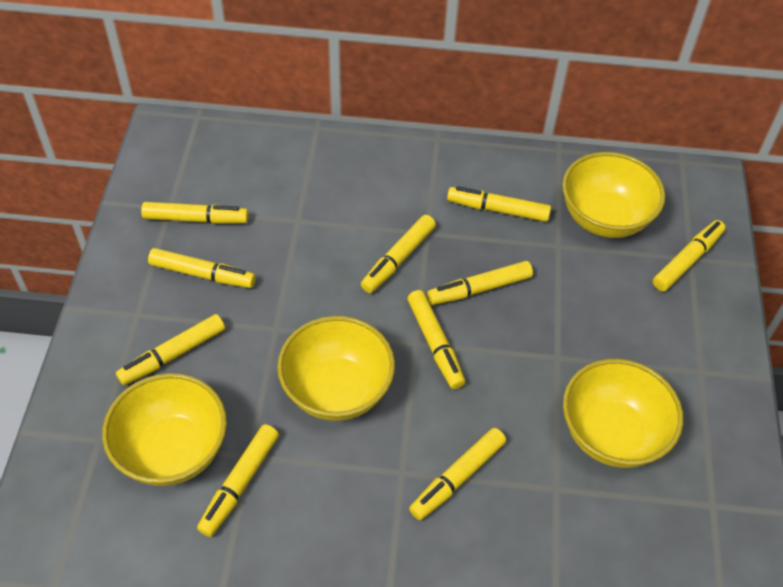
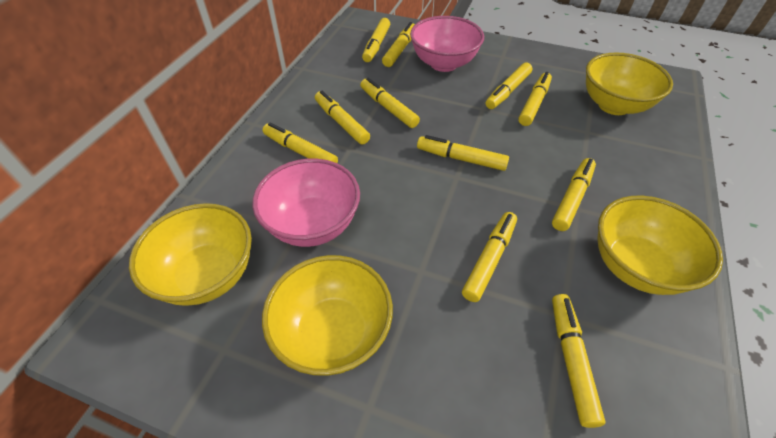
pink bowl: 0 -> 2
yellow marker: 10 -> 11

